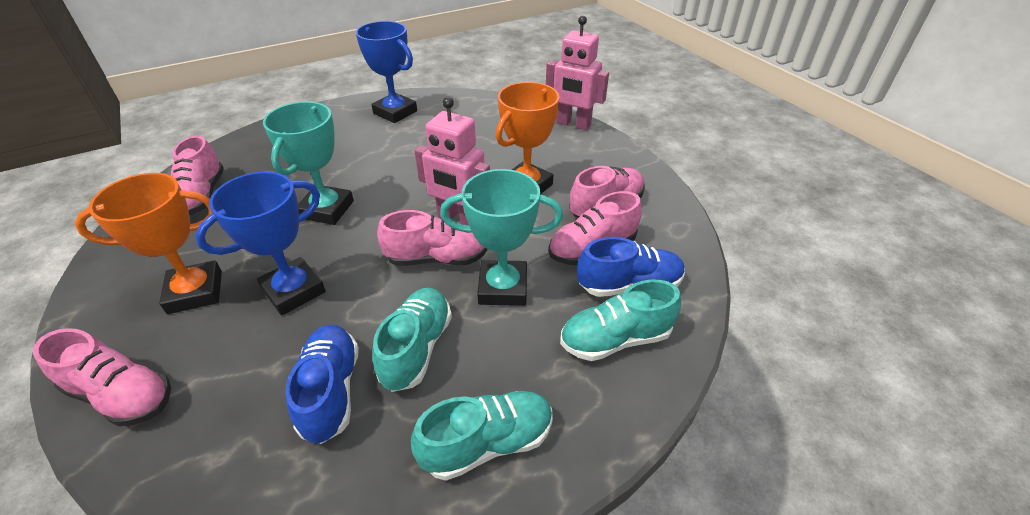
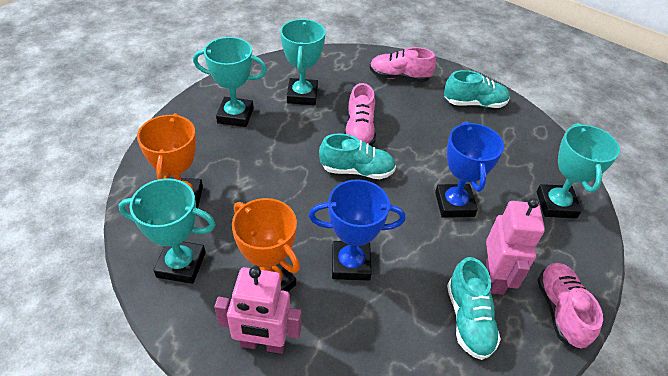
blue shoe: 2 -> 0
pink shoe: 5 -> 3
turquoise trophy: 2 -> 4

